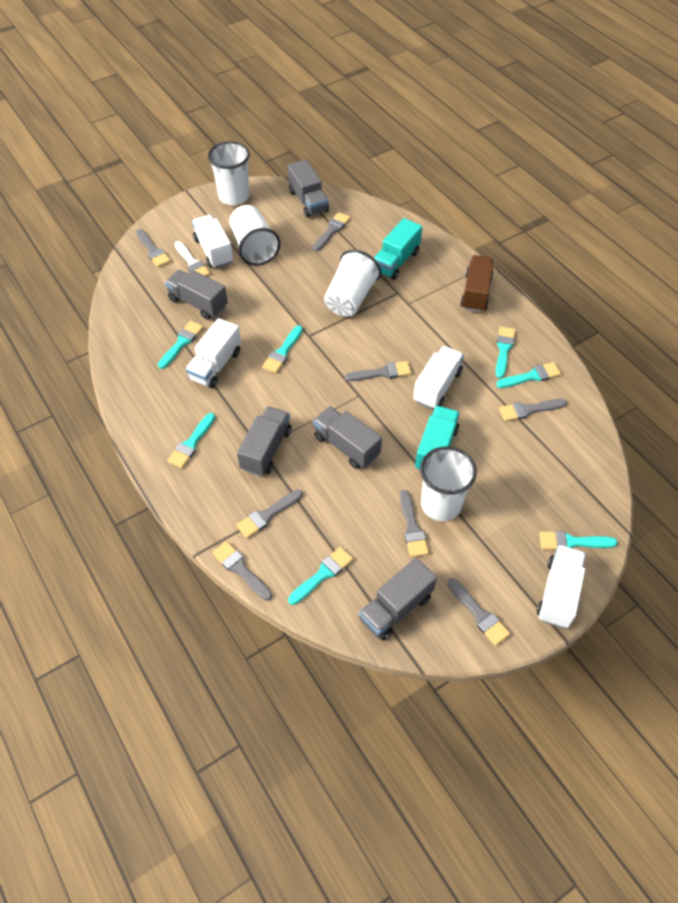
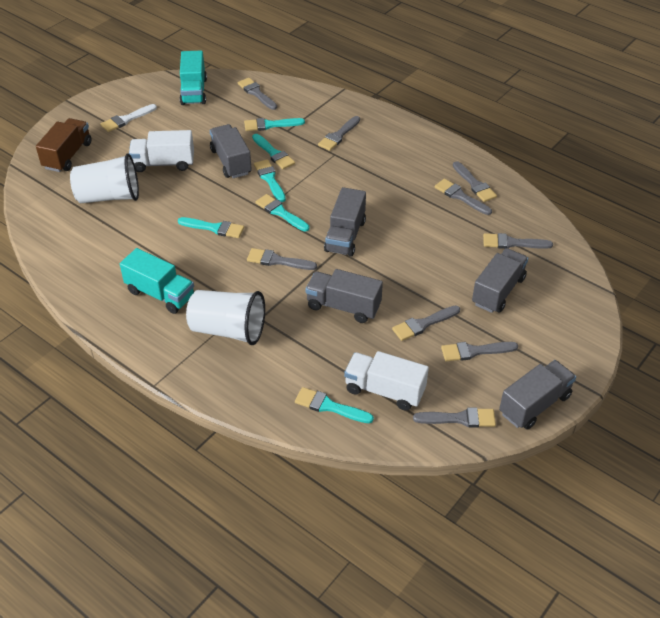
grey brush: 8 -> 9
turquoise brush: 7 -> 6
white cup: 4 -> 2
white truck: 4 -> 2

